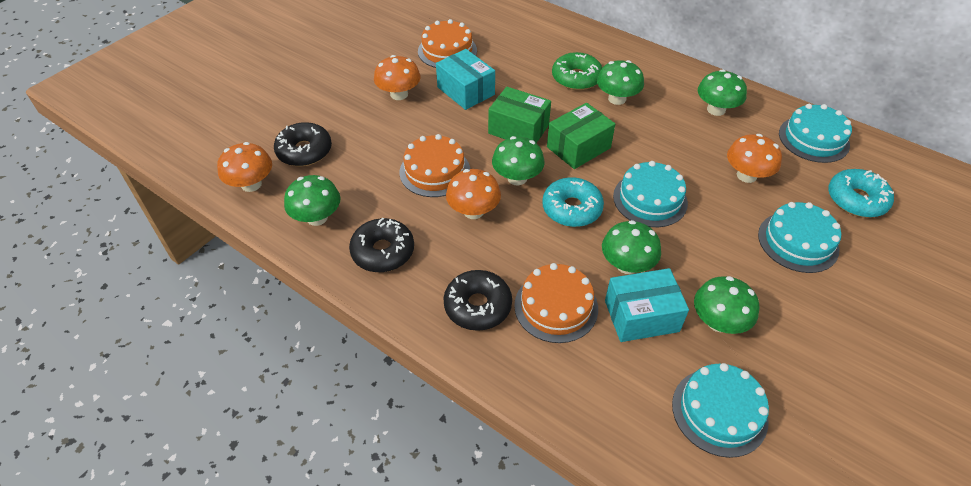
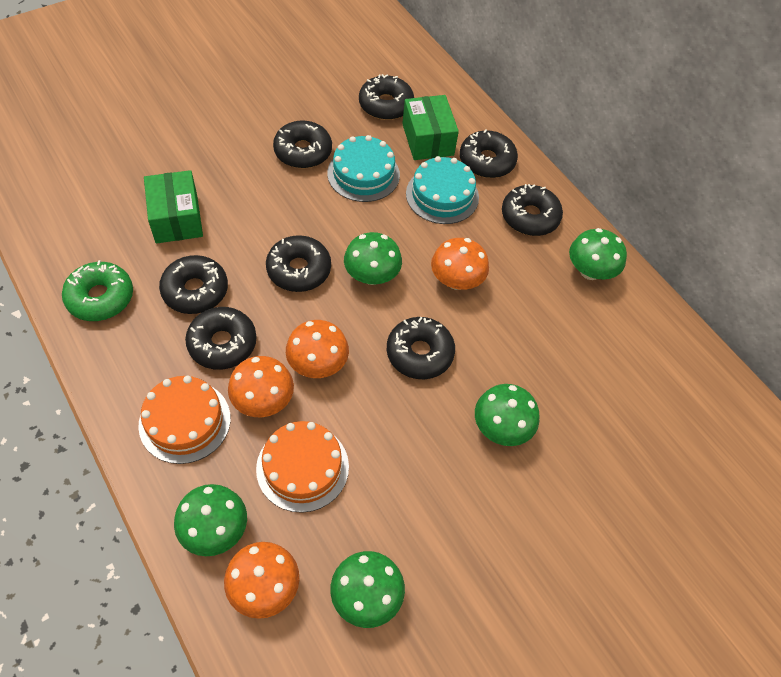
black donut: 3 -> 8
green mushroom: 6 -> 5
orange cake: 3 -> 2
turquoise box: 2 -> 0
turquoise cake: 4 -> 2
turquoise donut: 2 -> 0

